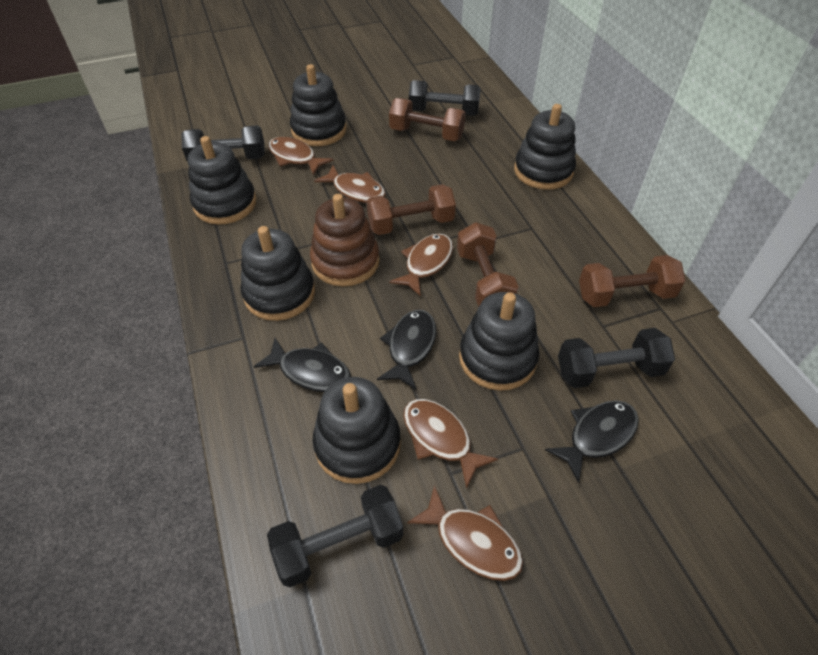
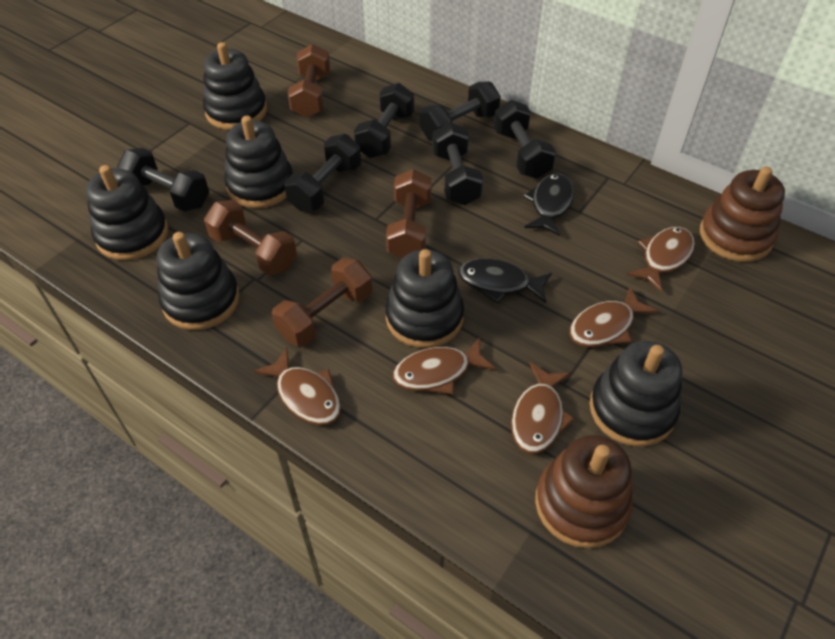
black dumbbell: 4 -> 6
black fish: 3 -> 2
brown stacking toy: 1 -> 2

